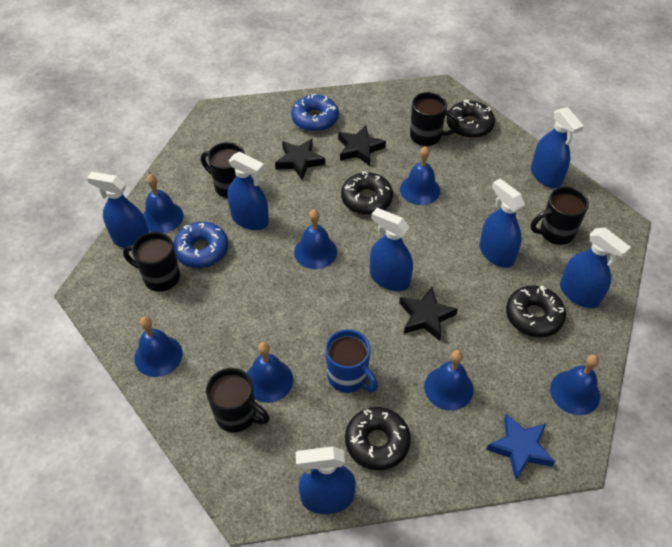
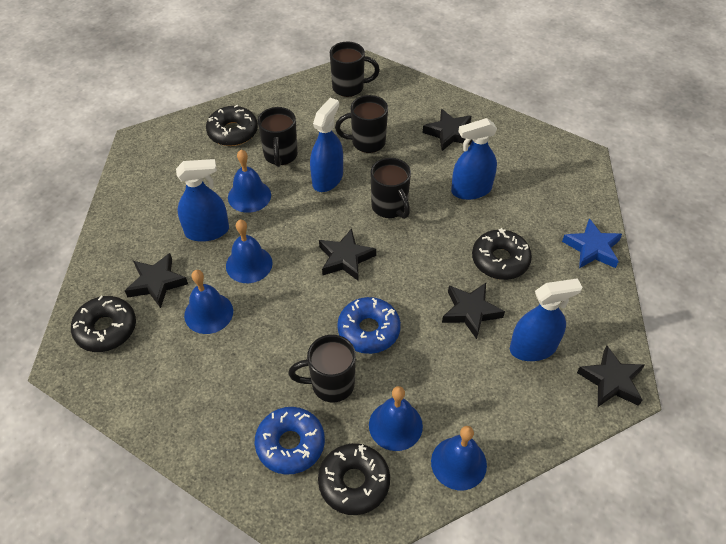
black star: 3 -> 5
blue bell: 7 -> 5
blue mug: 1 -> 0
blue spray bottle: 7 -> 4

